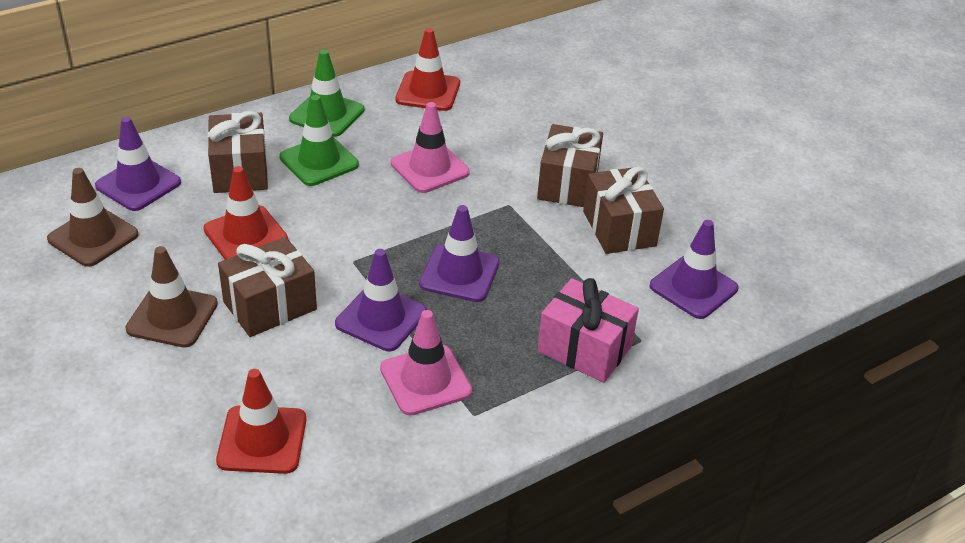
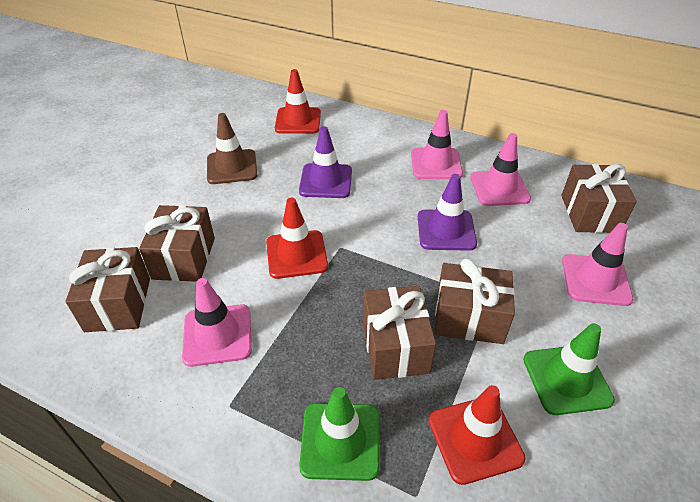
brown gift: 4 -> 5
brown traffic cone: 2 -> 1
pink gift: 1 -> 0
pink traffic cone: 2 -> 4
purple traffic cone: 4 -> 2

